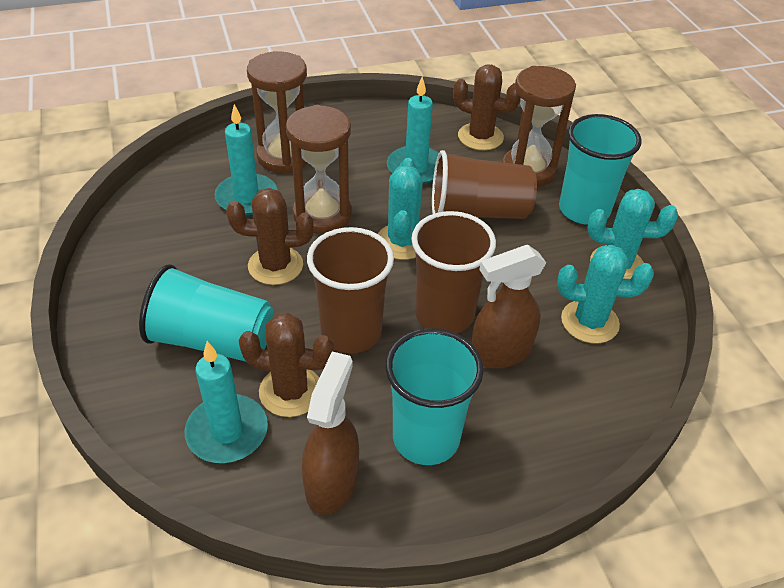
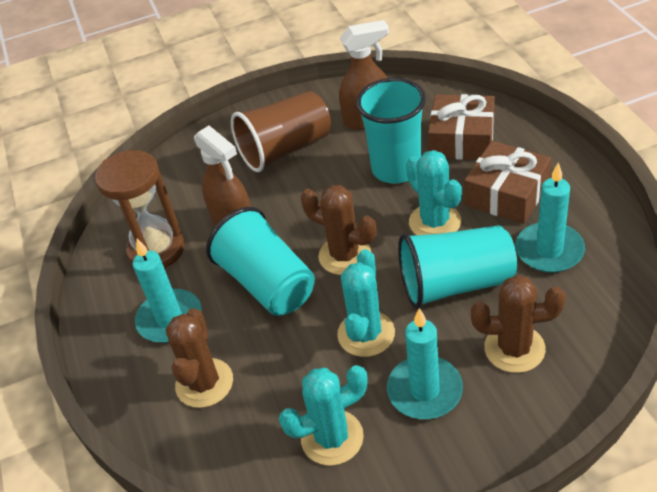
brown cup: 3 -> 1
brown gift: 0 -> 2
brown hourglass: 3 -> 1

